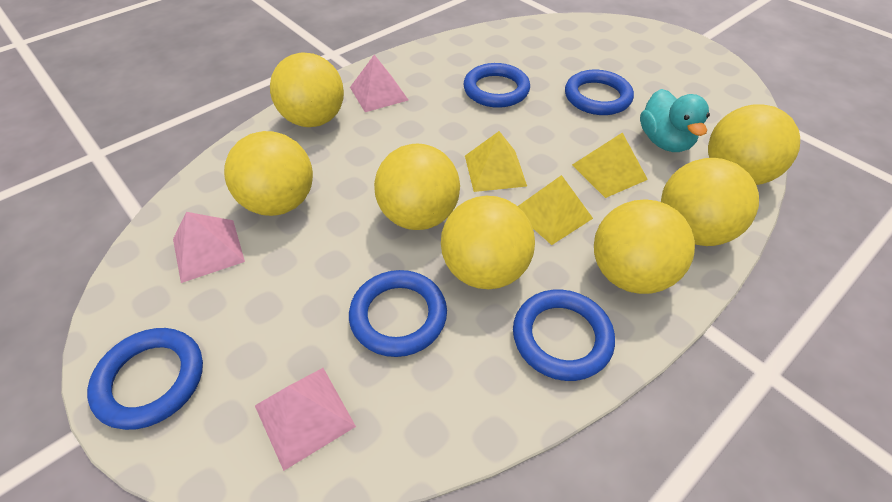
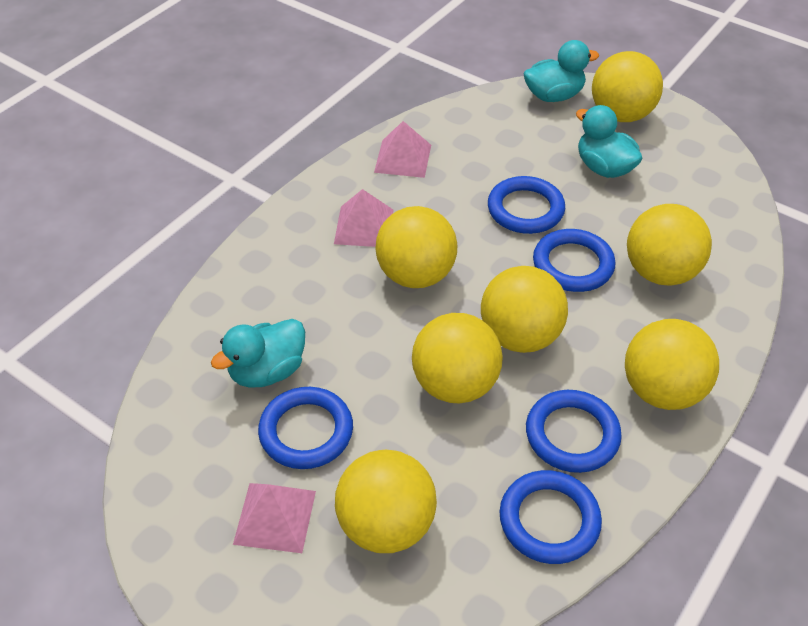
turquoise duck: 1 -> 3
yellow pyramid: 3 -> 0

